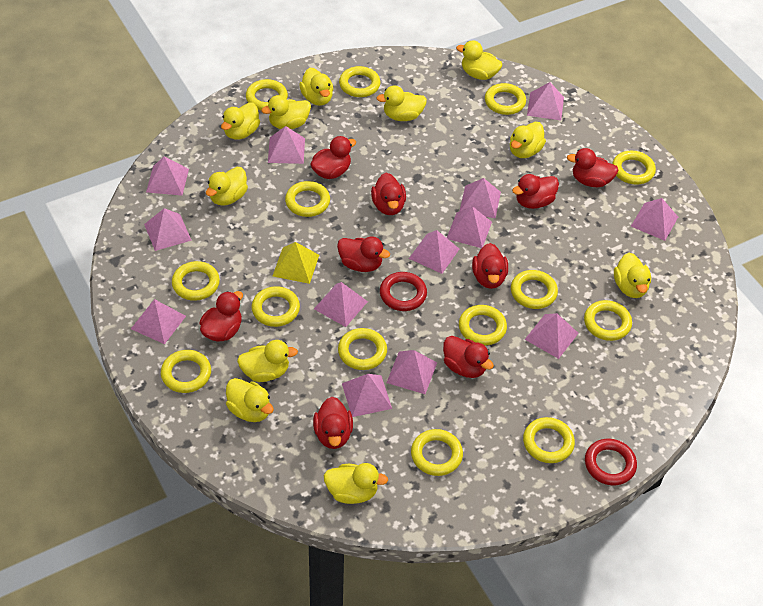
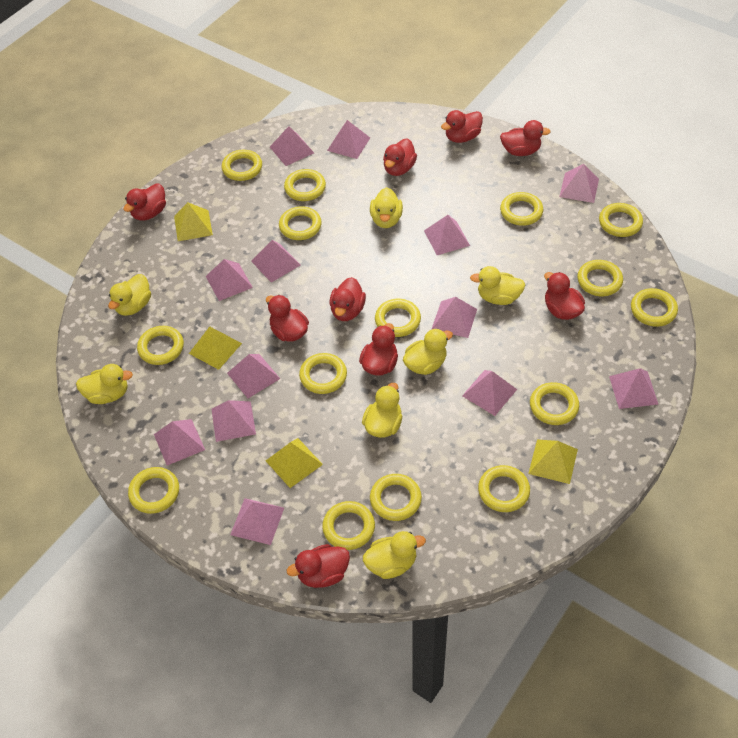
red ring: 2 -> 0
yellow duck: 11 -> 7
yellow pyramid: 1 -> 4
yellow ring: 14 -> 15

